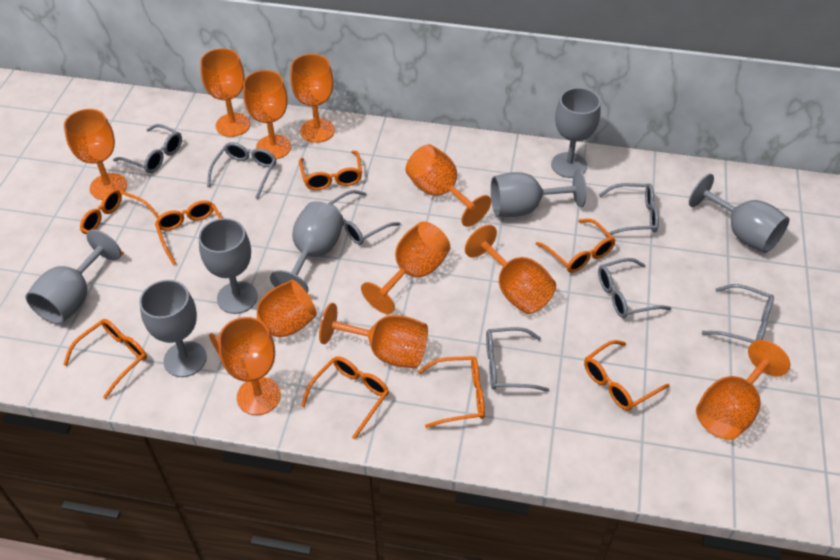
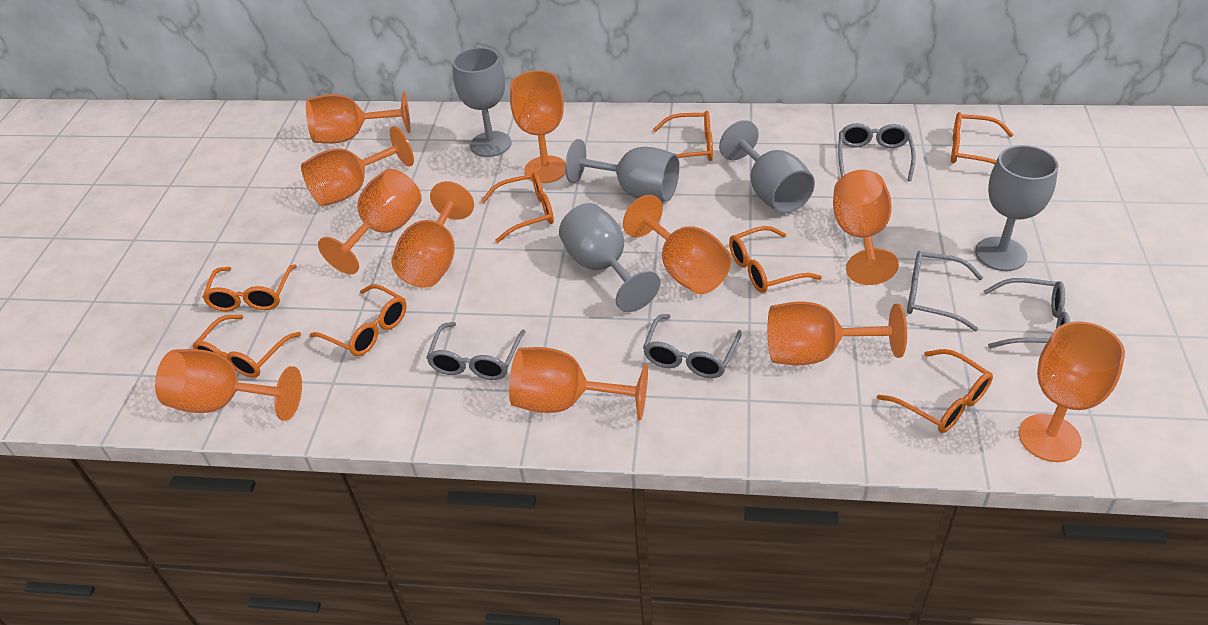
grey glasses: 7 -> 5
grey goblet: 7 -> 5

